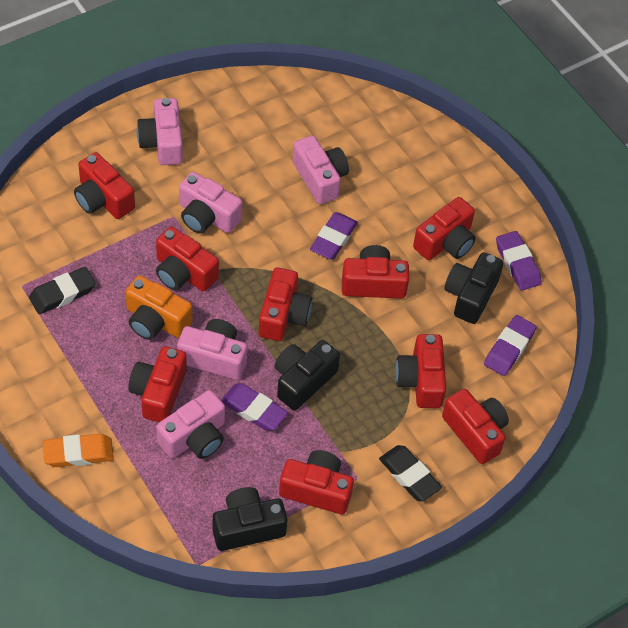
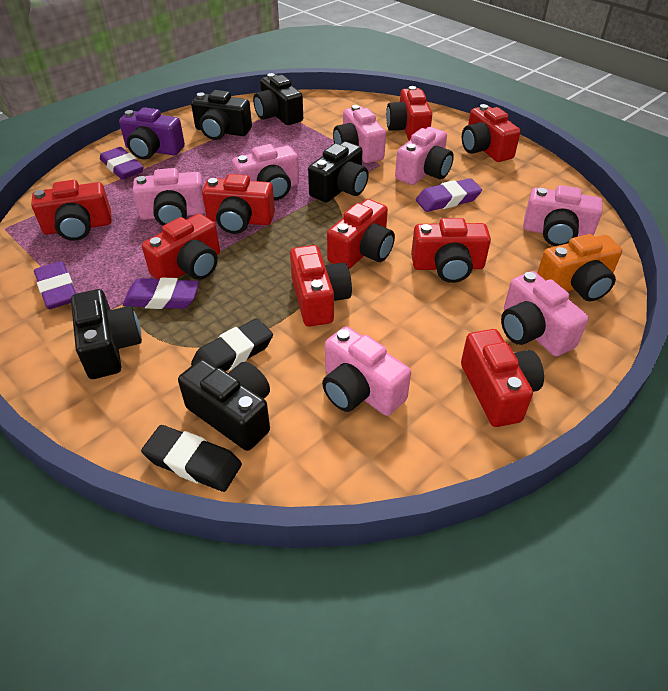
black camera: 3 -> 5
orange eraser: 1 -> 0
pink camera: 5 -> 7
purple camera: 0 -> 1

